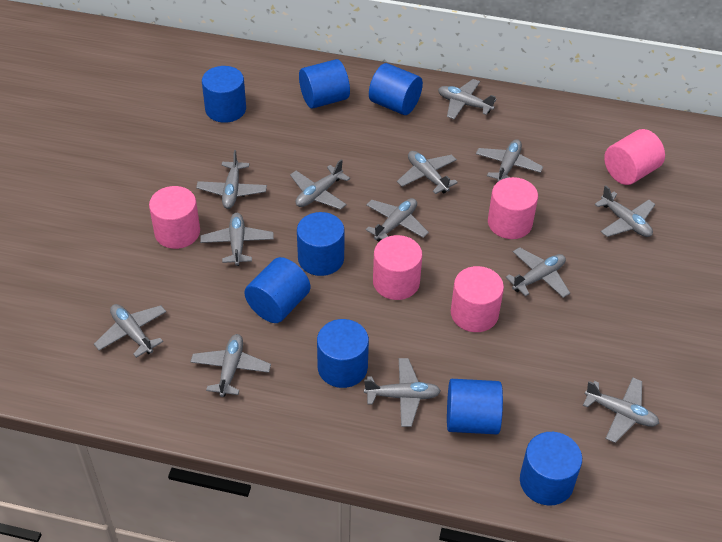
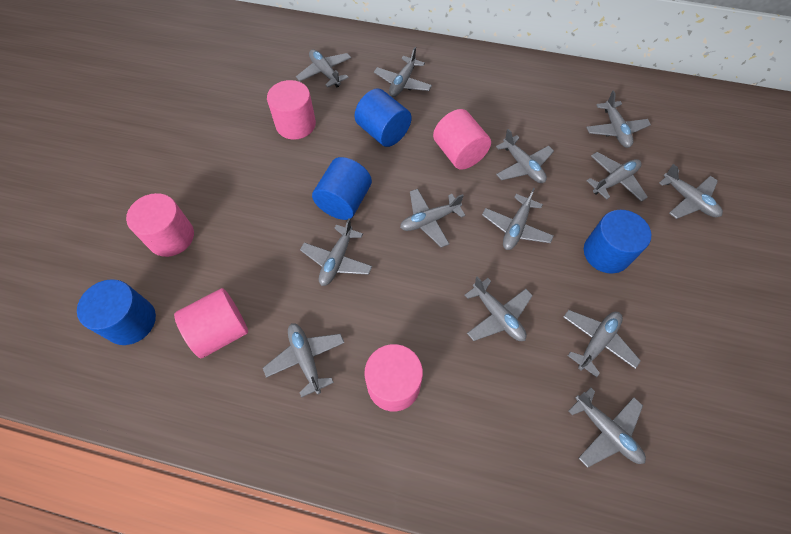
blue cylinder: 8 -> 4

